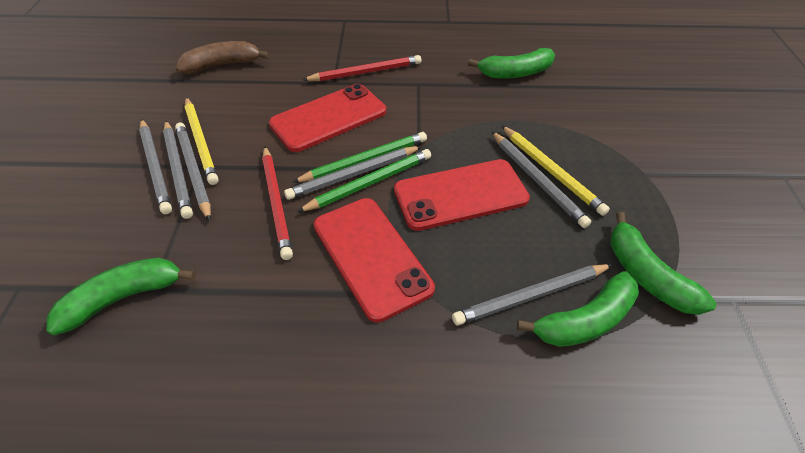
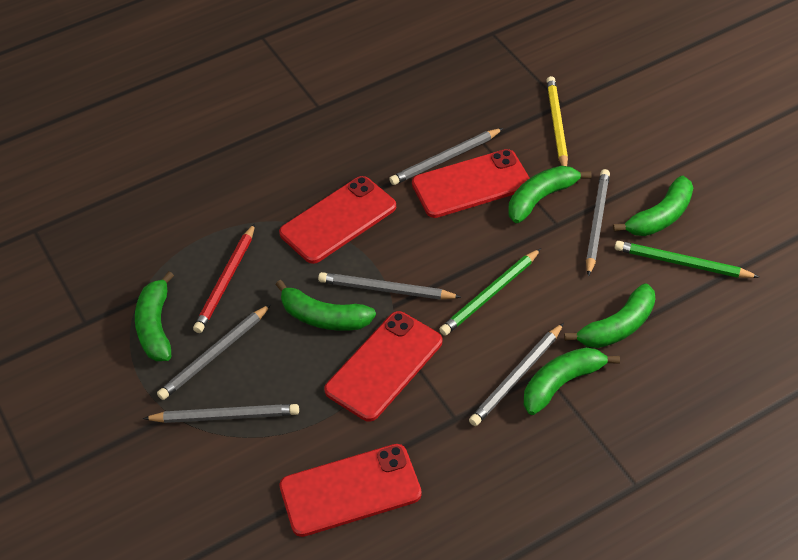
brown banana: 1 -> 0
green banana: 4 -> 6
red pencil: 2 -> 1
red phone: 3 -> 4
yellow pencil: 2 -> 1

